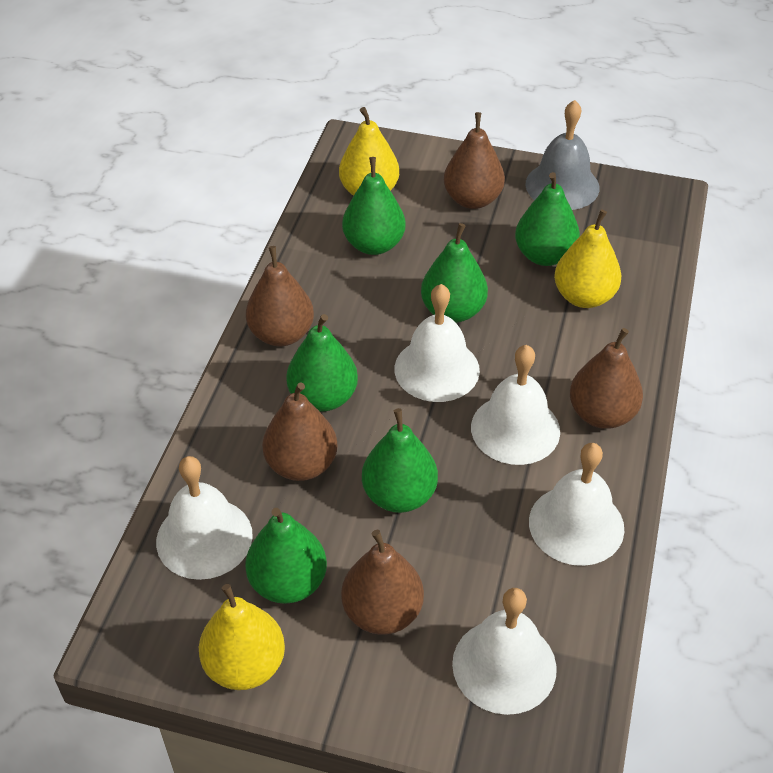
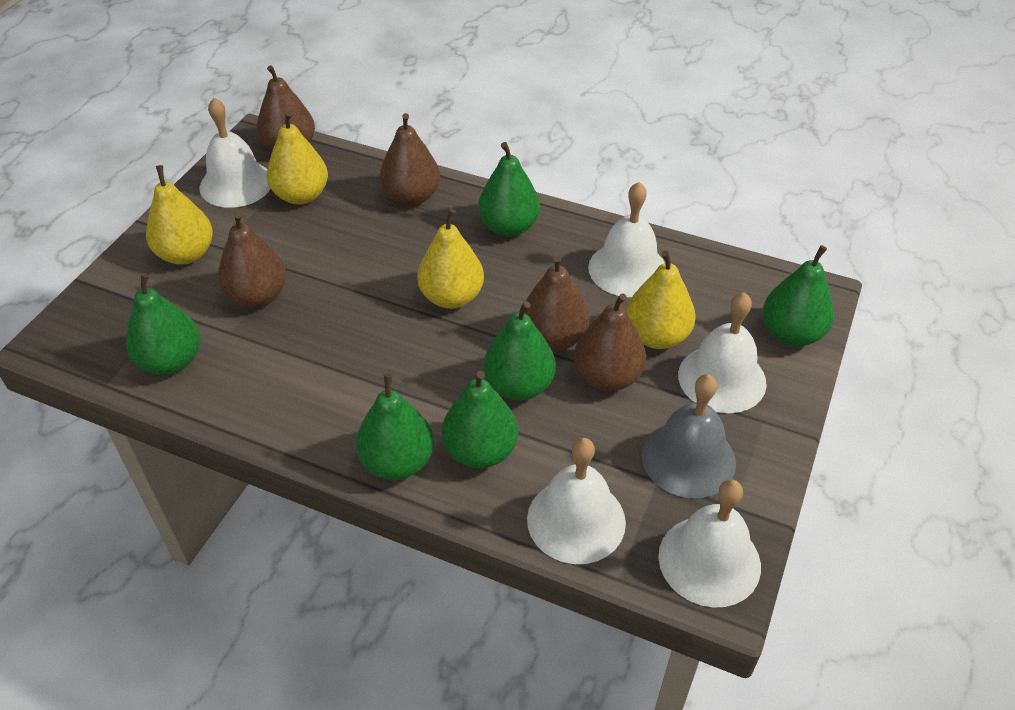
yellow pear: 3 -> 4

